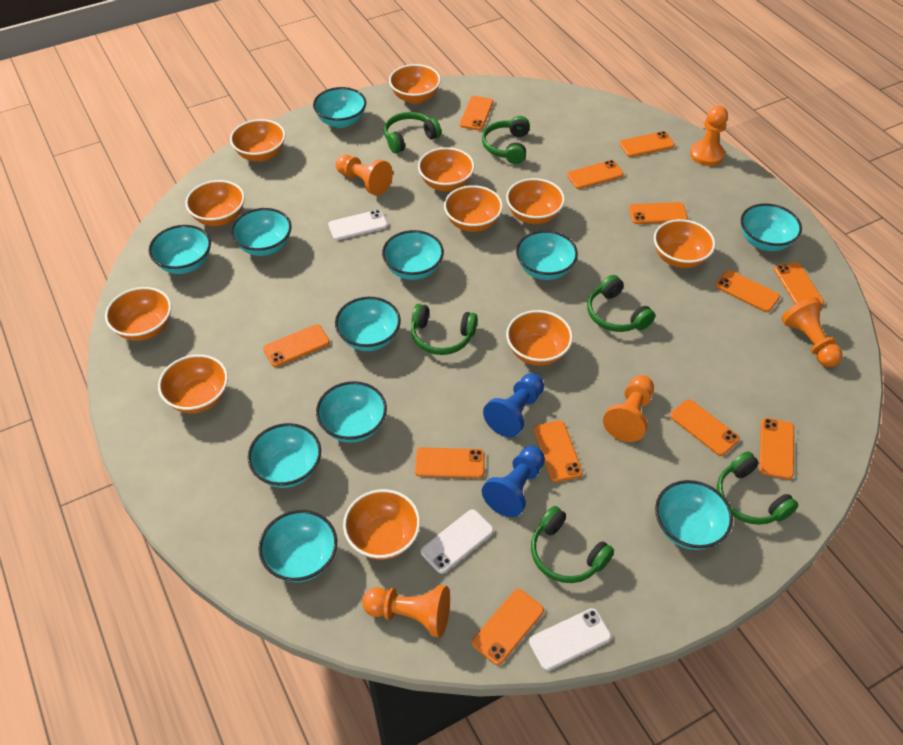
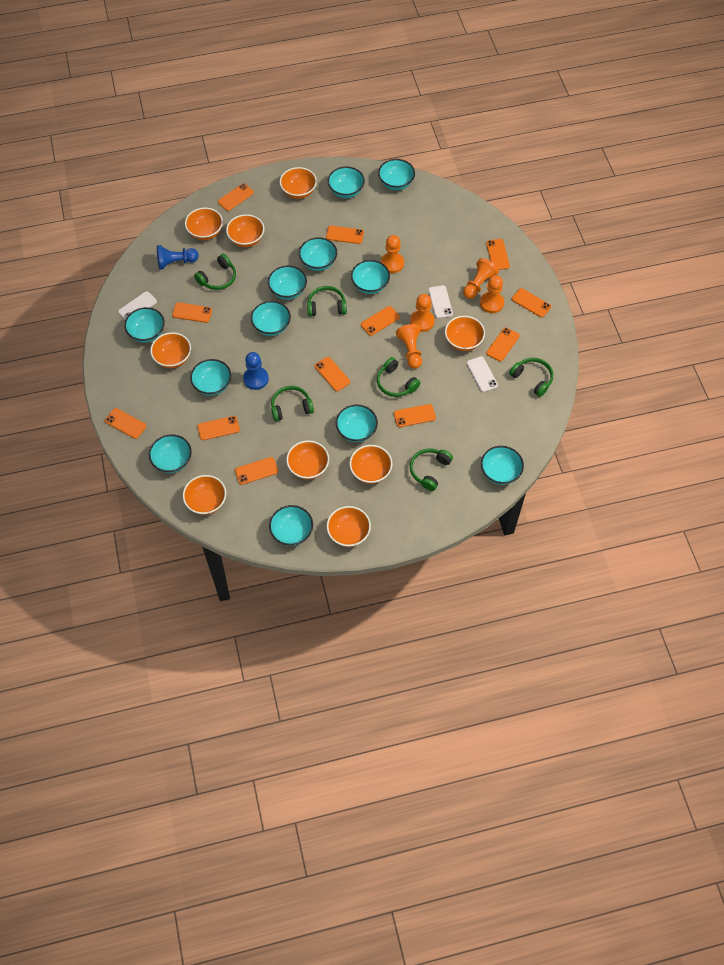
orange bowl: 11 -> 9
turquoise bowl: 11 -> 12

